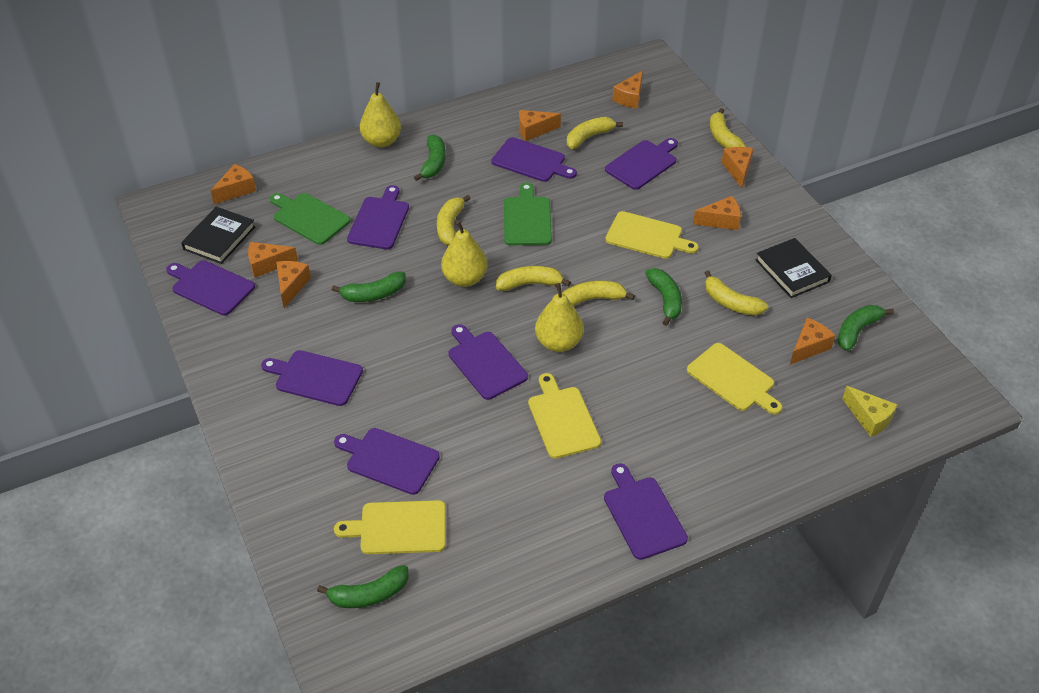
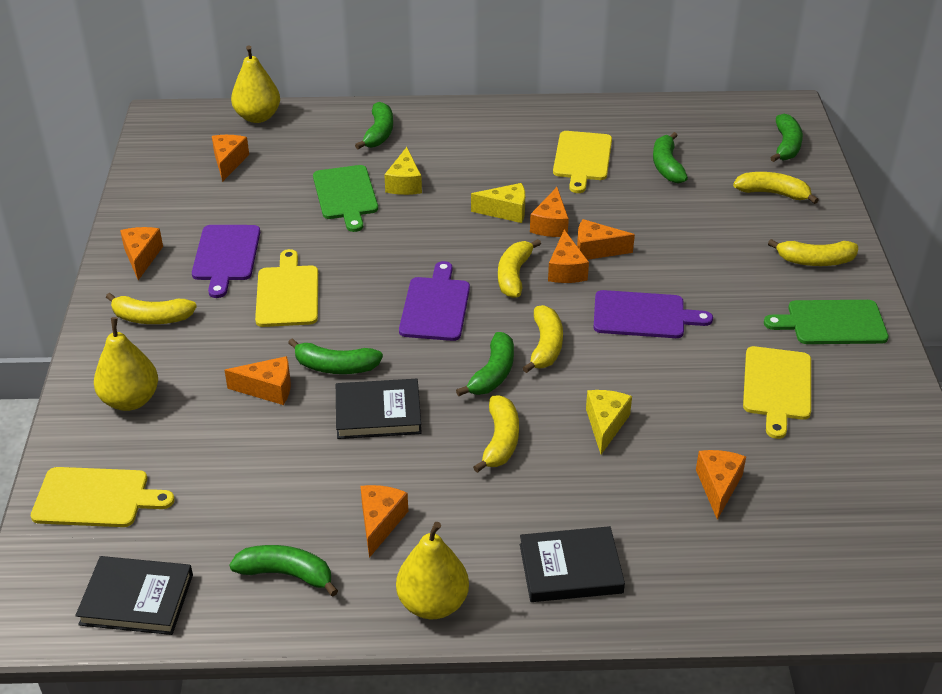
black book: 2 -> 3
green banana: 5 -> 6
purple cutting board: 8 -> 3
yellow cheese: 1 -> 3

